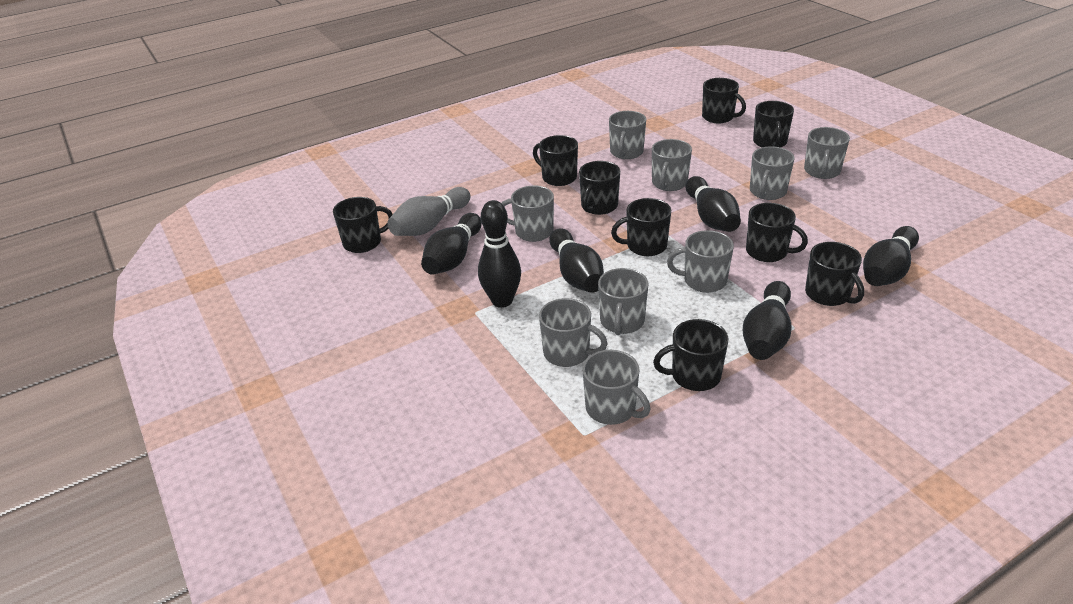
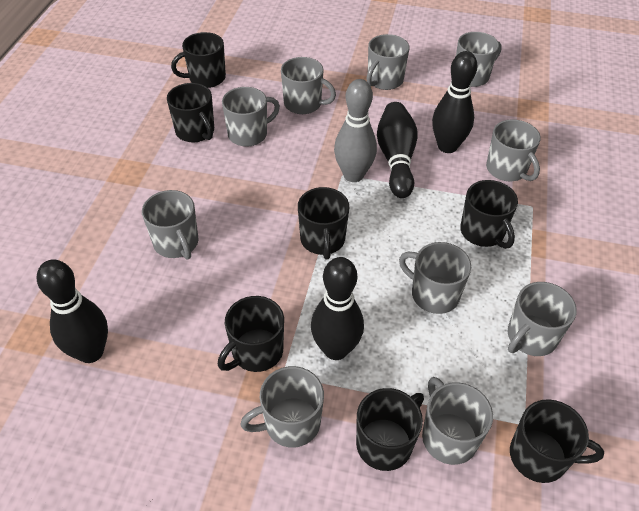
black bowling pin: 6 -> 4
black mug: 9 -> 7
grey mug: 9 -> 10

